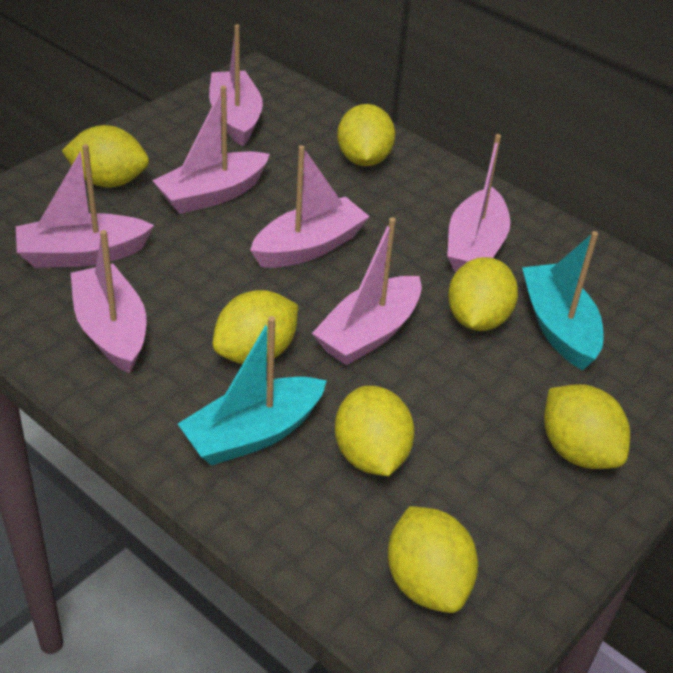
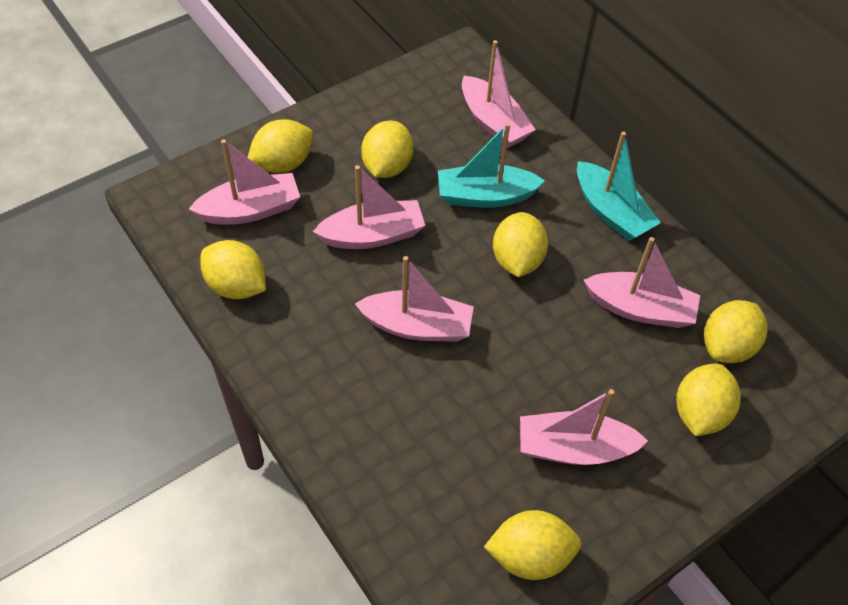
pink boat: 7 -> 6

